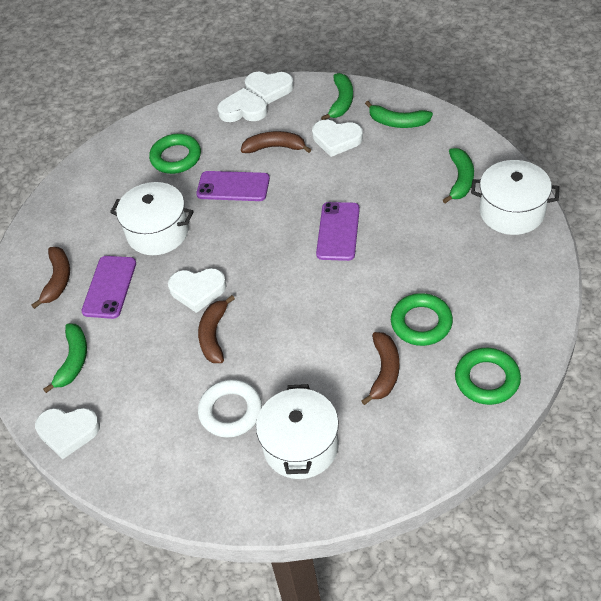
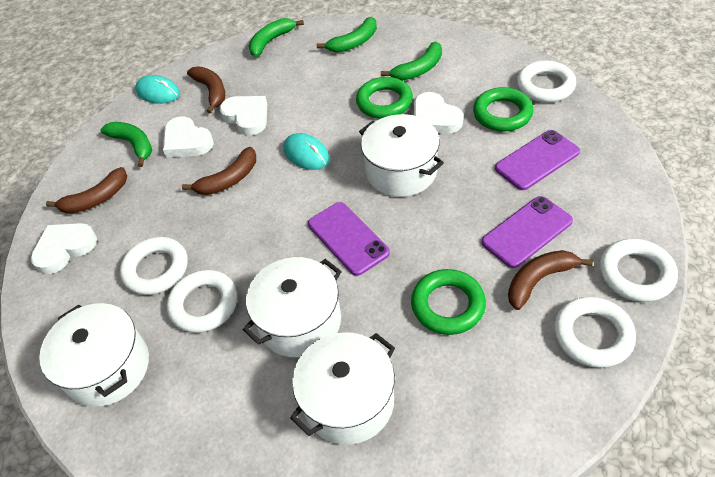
turquoise mouse: 0 -> 2
white heart: 5 -> 4
white pot: 3 -> 4
white ring: 1 -> 5

